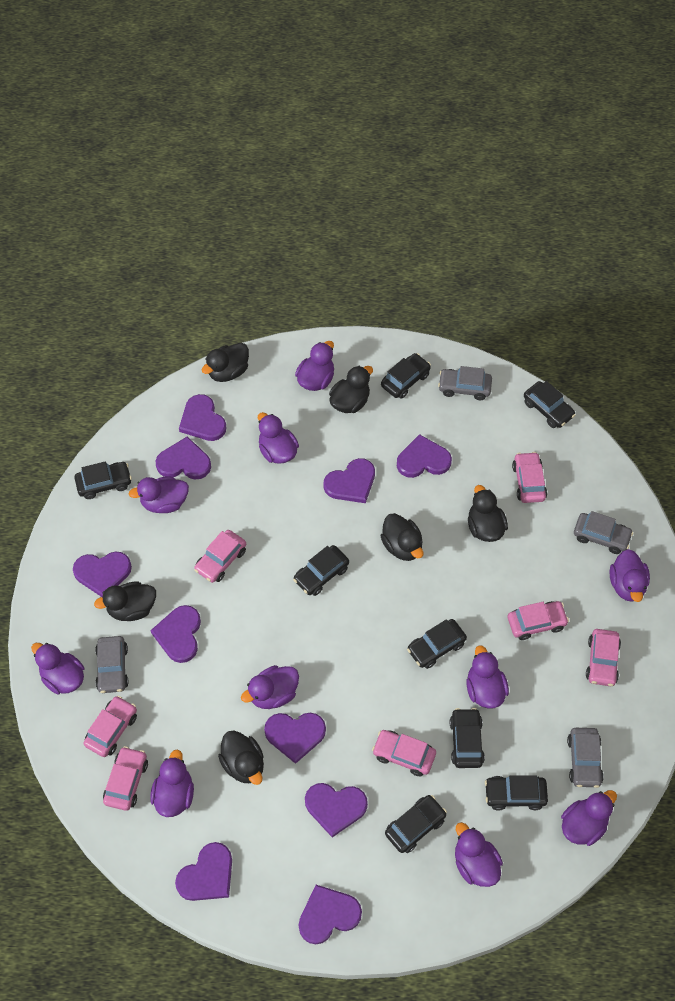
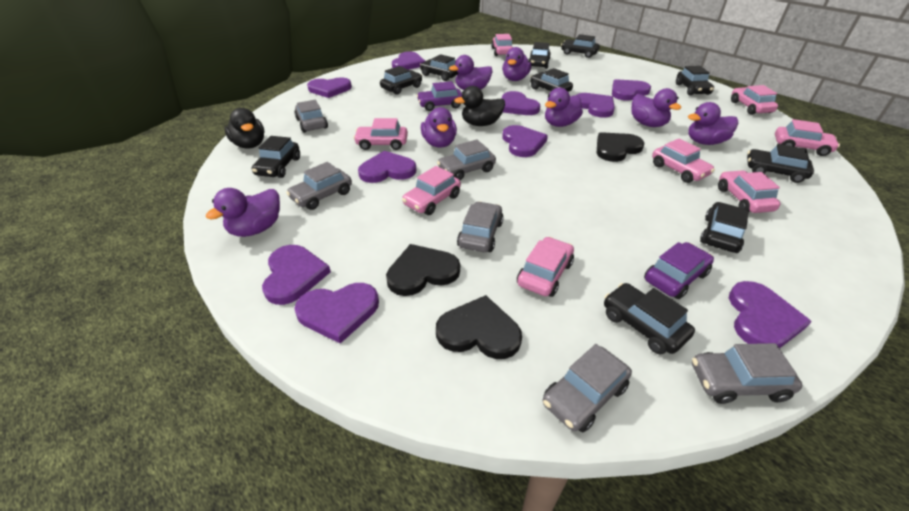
black car: 8 -> 10
black duck: 6 -> 2
black heart: 0 -> 3
grey car: 4 -> 6
pink car: 7 -> 8
purple car: 0 -> 2
purple duck: 10 -> 7

